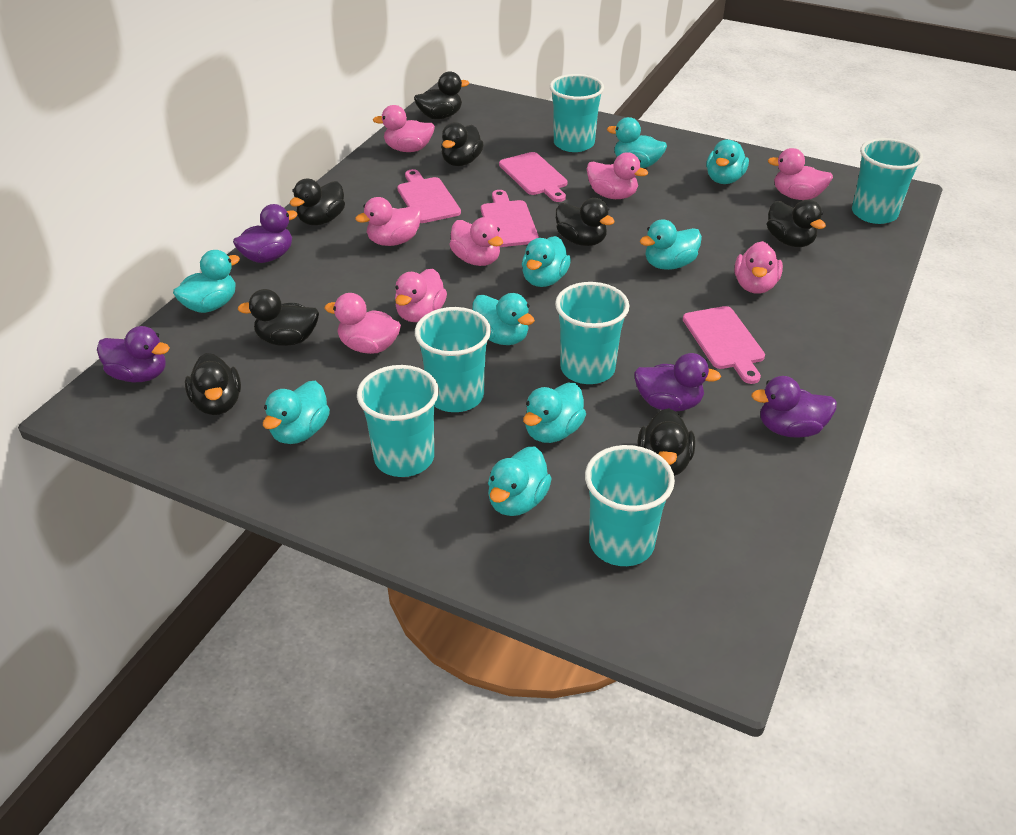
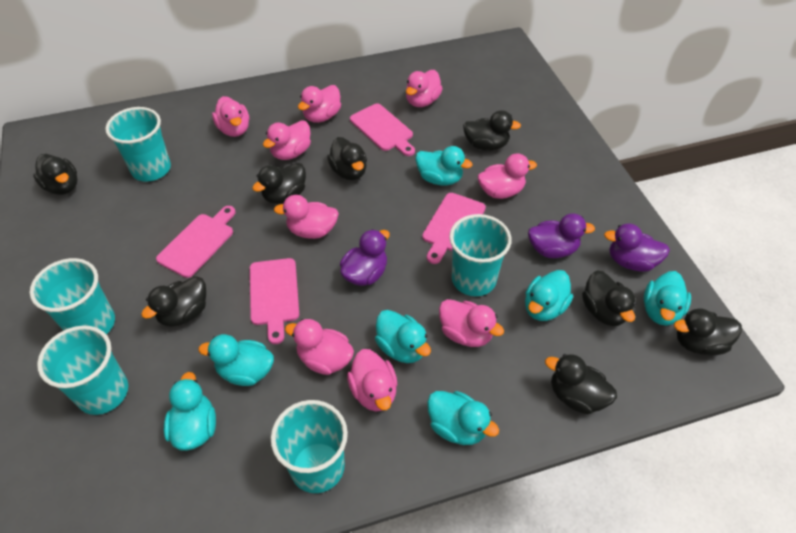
pink duck: 8 -> 9
purple duck: 4 -> 3
turquoise cup: 6 -> 5
turquoise duck: 9 -> 7

